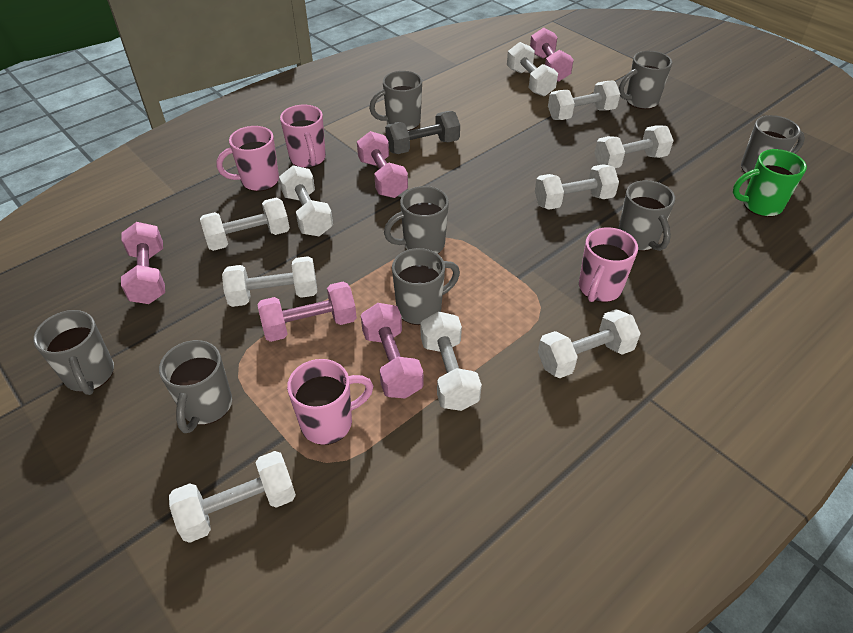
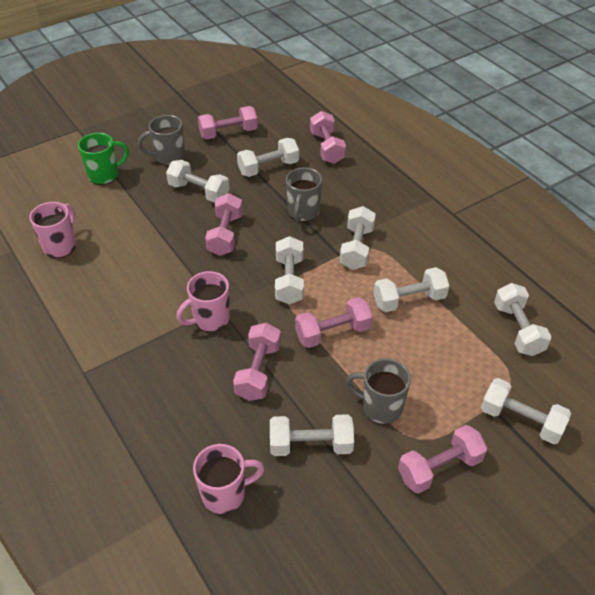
grey dumbbell: 1 -> 0
grey mug: 8 -> 3
pink dumbbell: 5 -> 6
pink mug: 4 -> 3
white dumbbell: 10 -> 8

